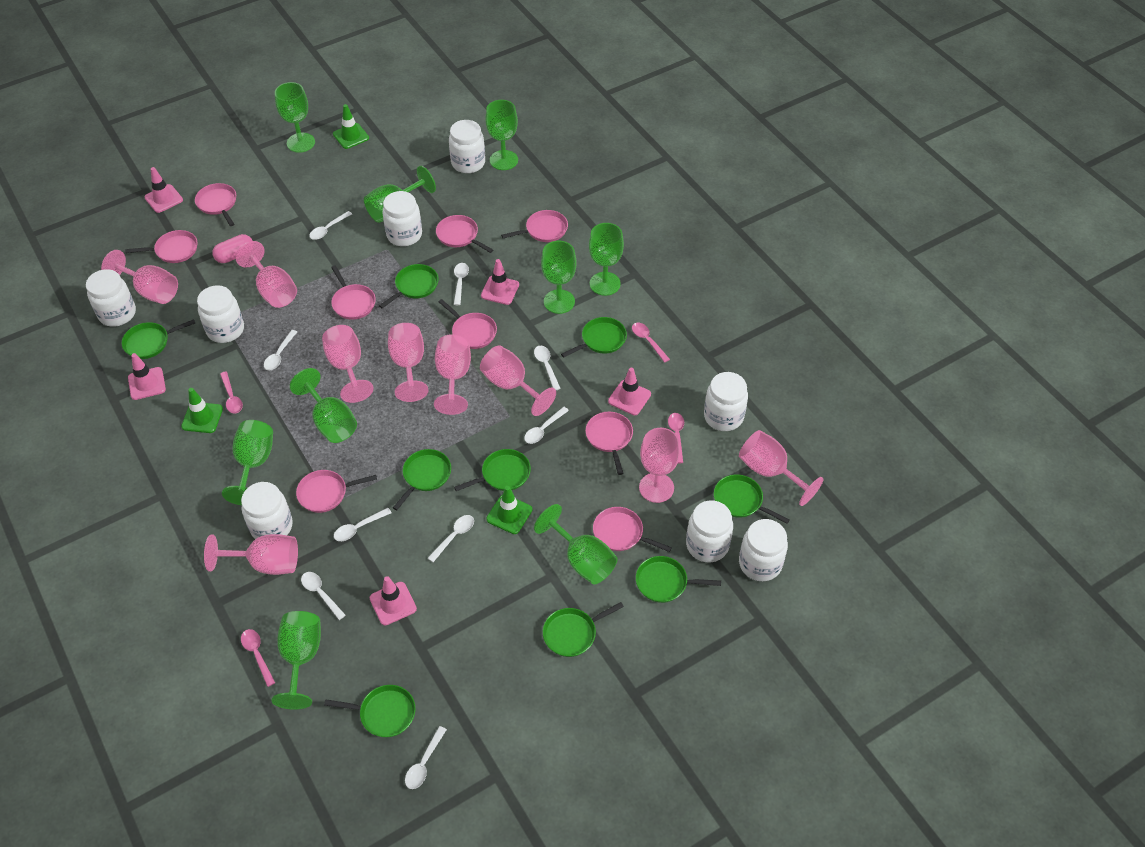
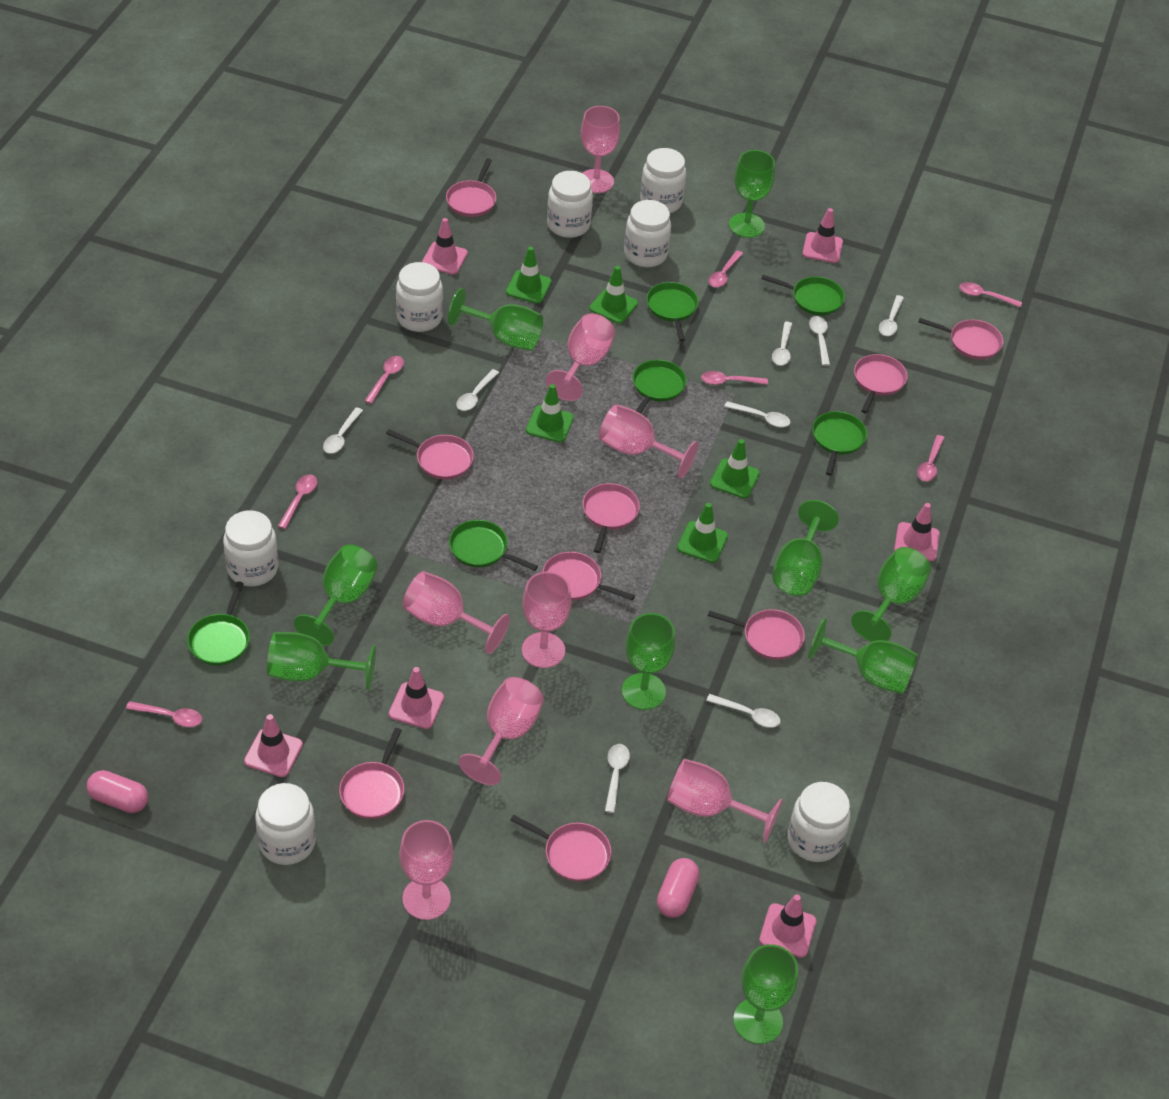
green pan: 9 -> 6
green traffic cone: 3 -> 5
pink capsule: 1 -> 2
pink goblet: 9 -> 8
pink spoon: 4 -> 7
pink traffic cone: 5 -> 6
white jar: 8 -> 7
white spoon: 9 -> 8

